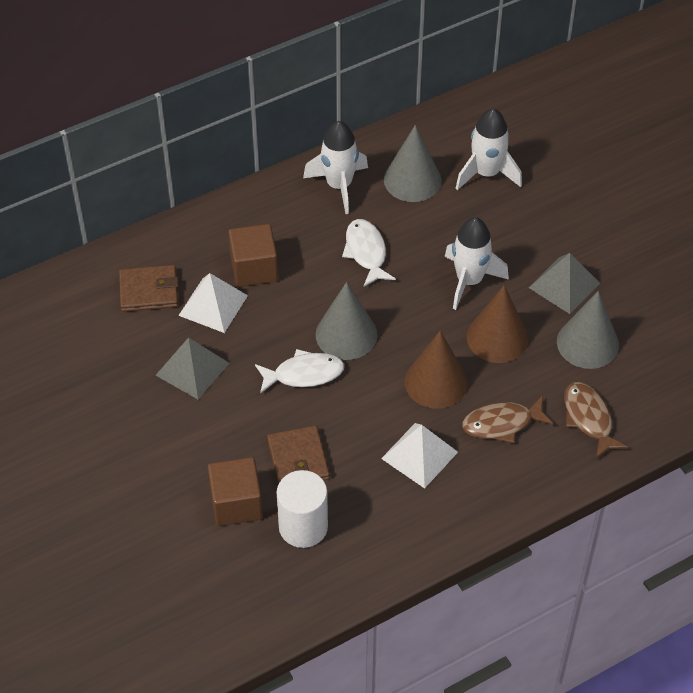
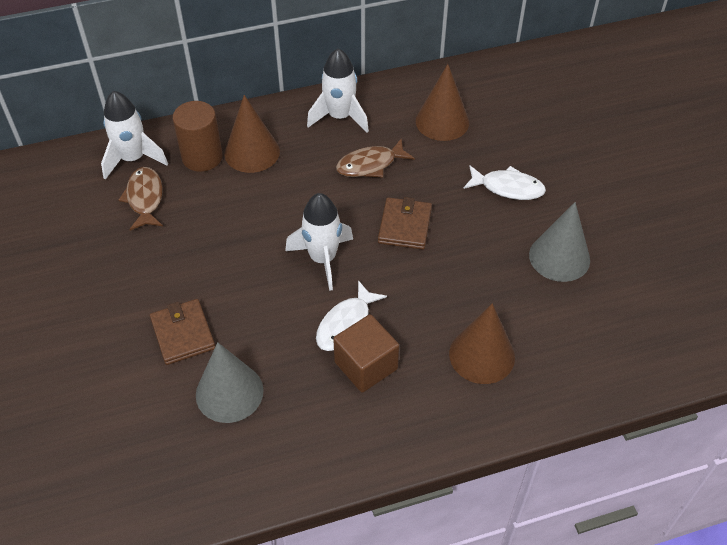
brown cone: 2 -> 3
brown cube: 2 -> 1
brown cylinder: 0 -> 1
grey cone: 3 -> 2
grey pyramid: 2 -> 0
white cylinder: 1 -> 0
white pyramid: 2 -> 0

